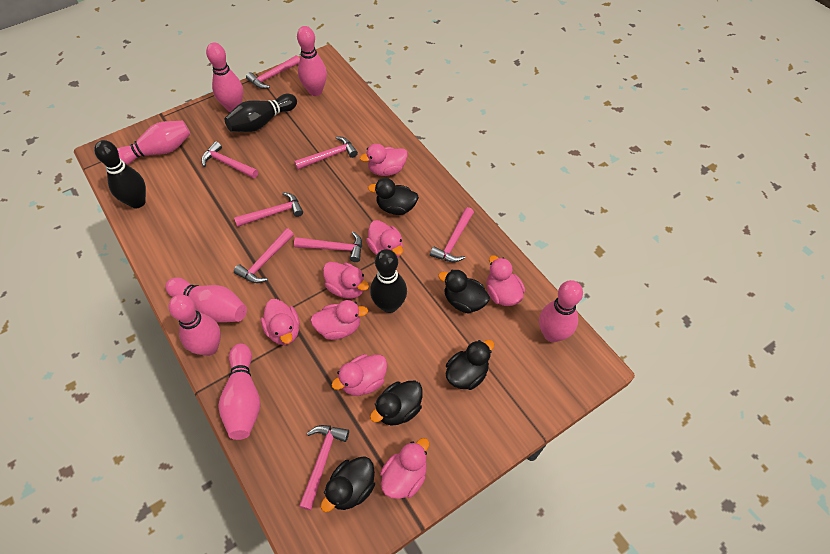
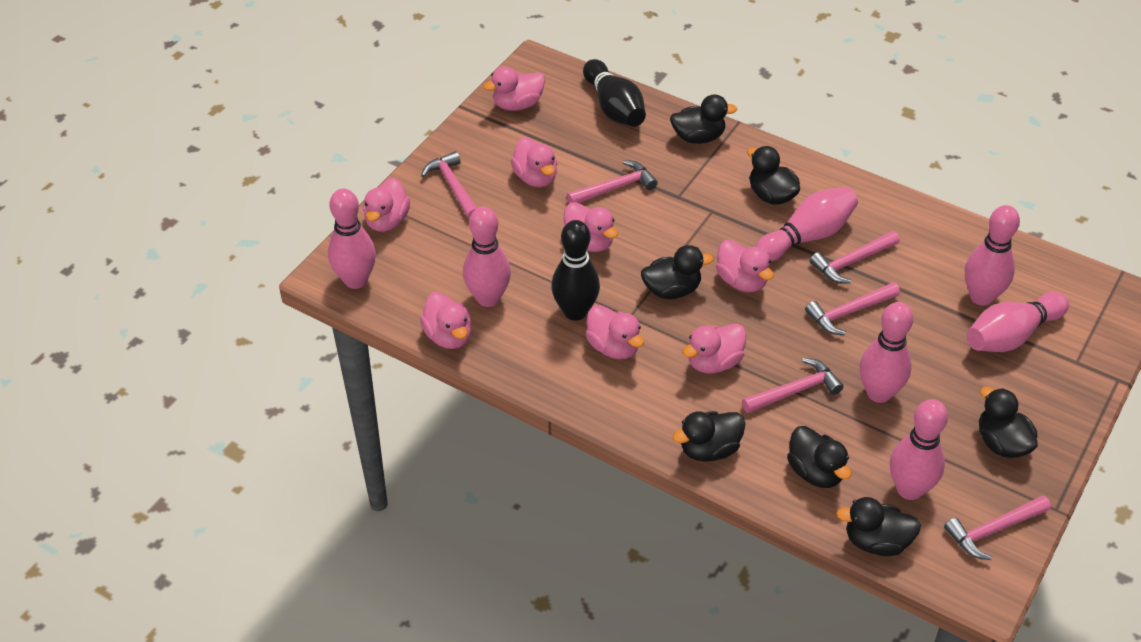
black bowling pin: 3 -> 2
black duck: 5 -> 7
pink hammer: 8 -> 6

